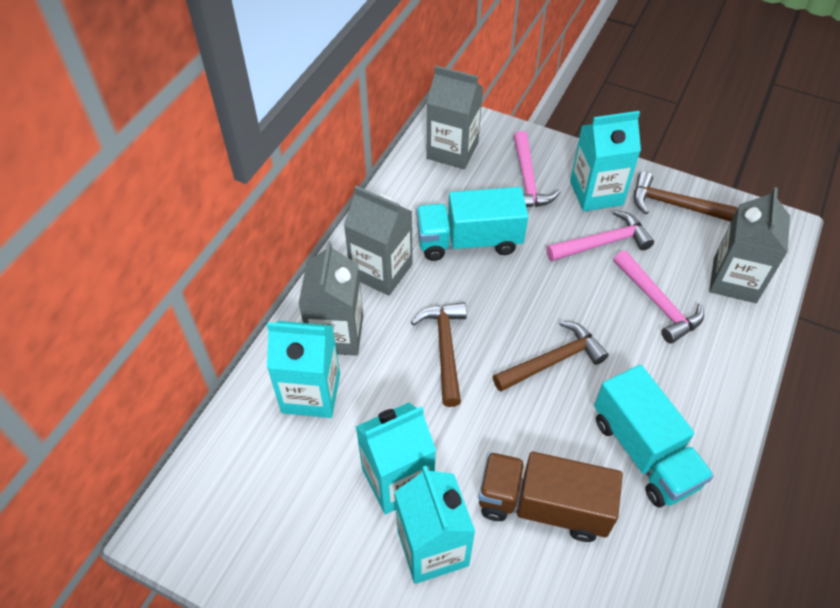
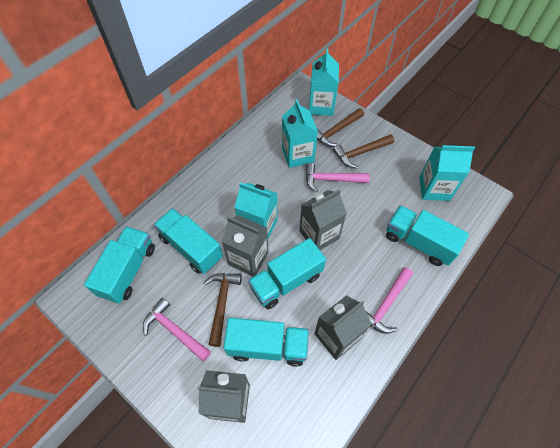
brown truck: 1 -> 0
turquoise truck: 2 -> 5

